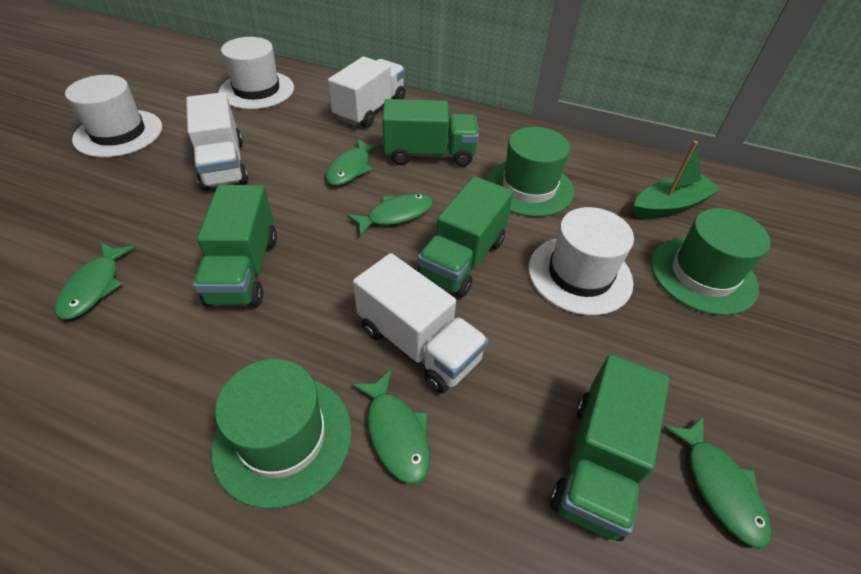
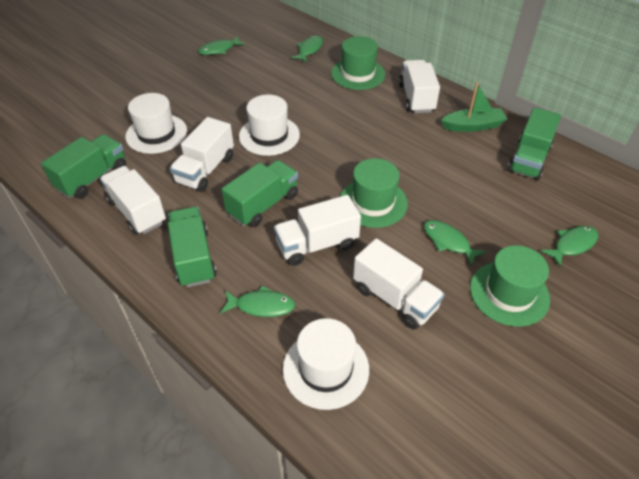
white truck: 3 -> 5

